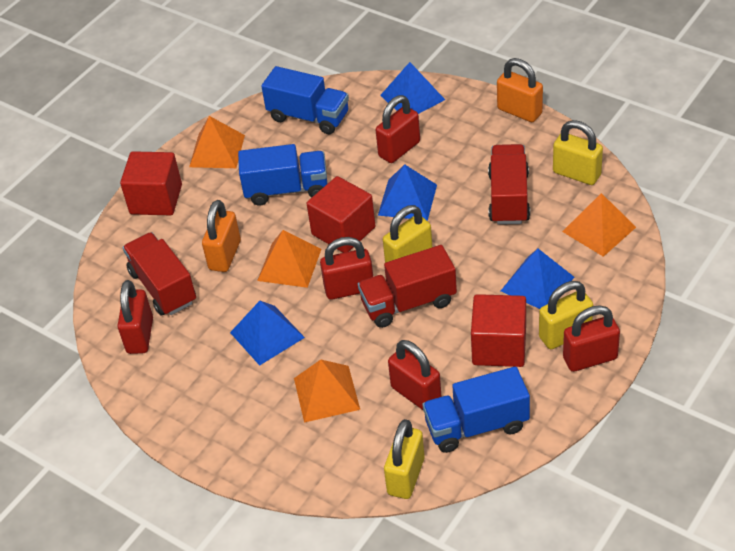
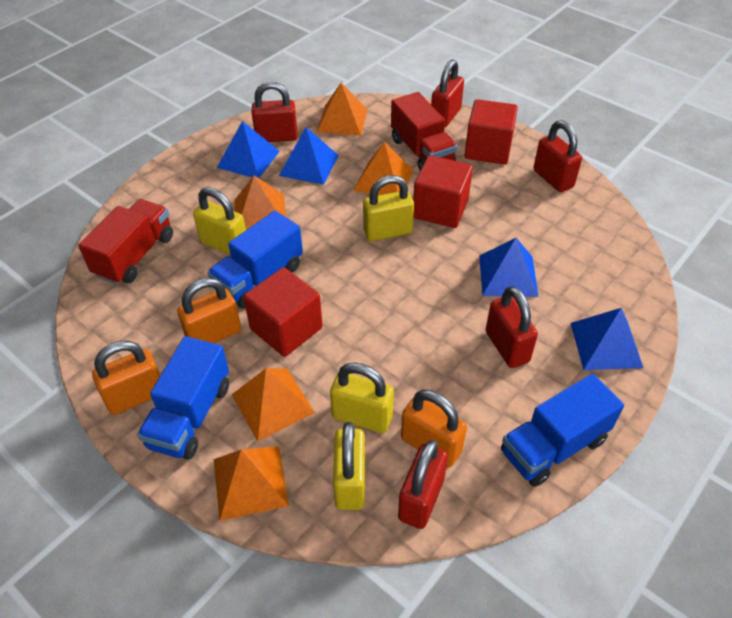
orange padlock: 2 -> 3
orange pyramid: 4 -> 5
red truck: 3 -> 2

